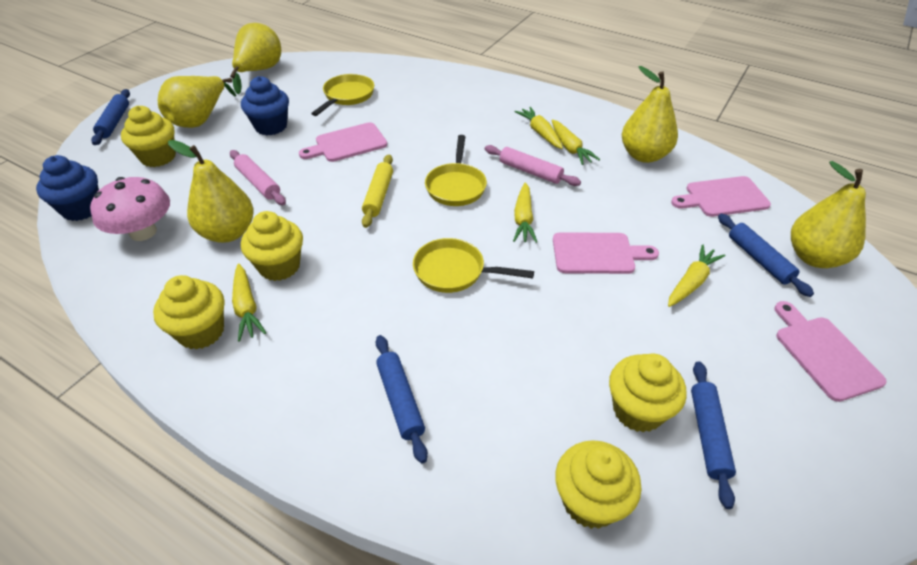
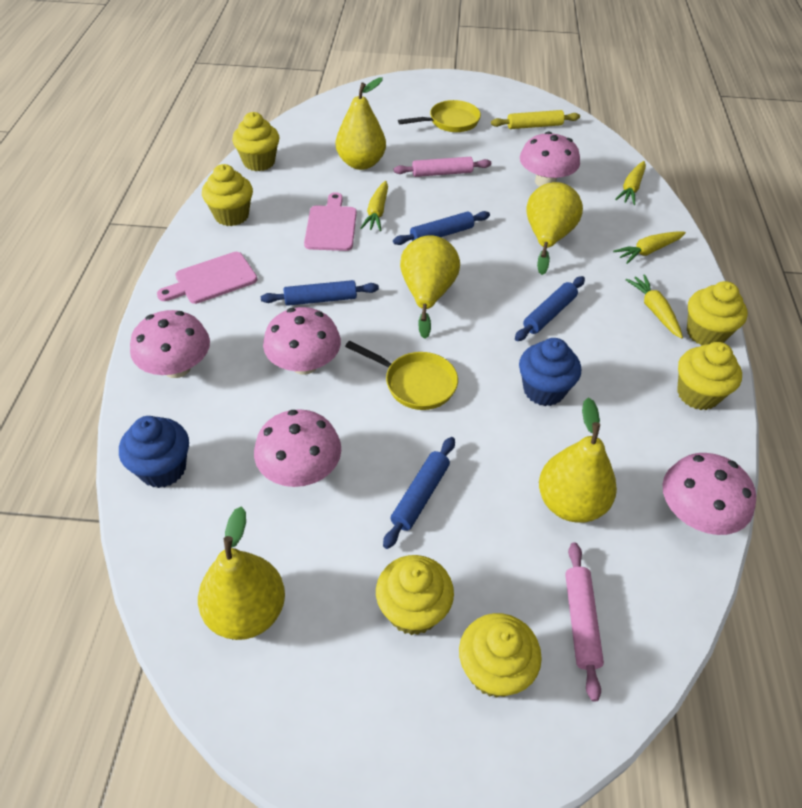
pink cutting board: 4 -> 2
pink mushroom: 1 -> 5
yellow carrot: 5 -> 4
yellow cupcake: 5 -> 6
yellow pan: 3 -> 2

